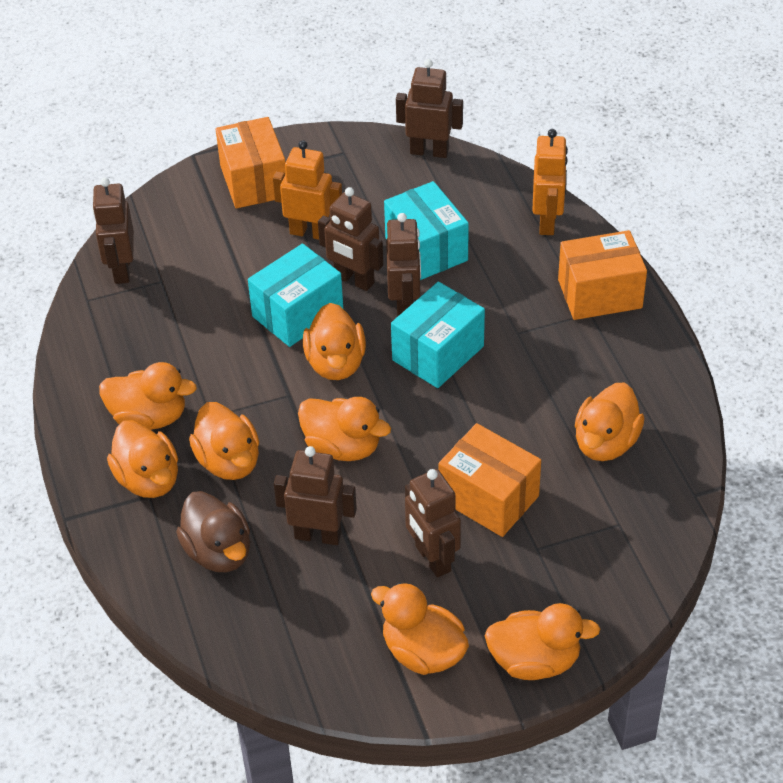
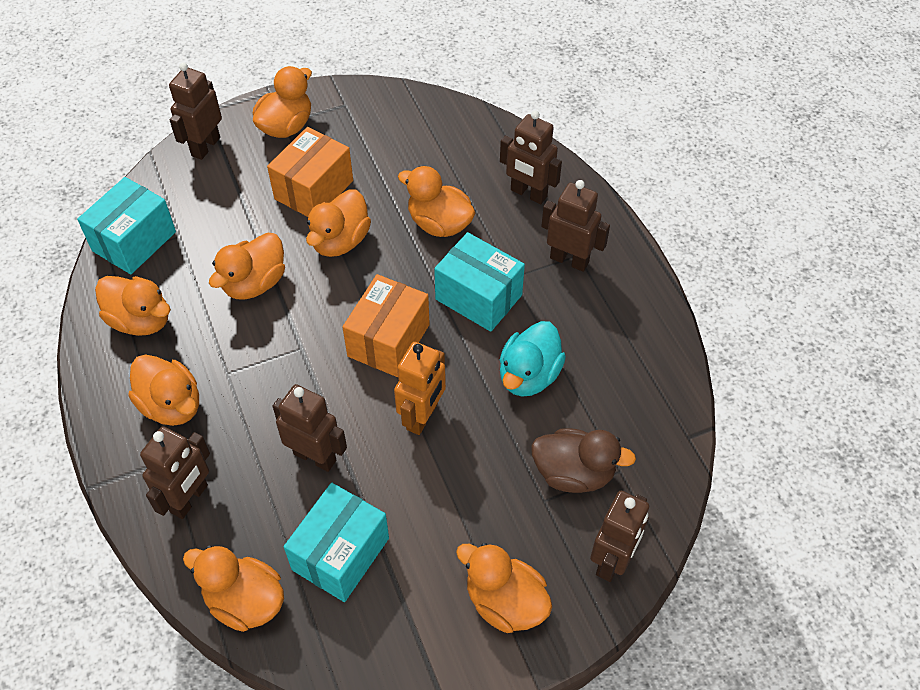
orange box: 3 -> 2
orange robot: 2 -> 1
turquoise duck: 0 -> 1

